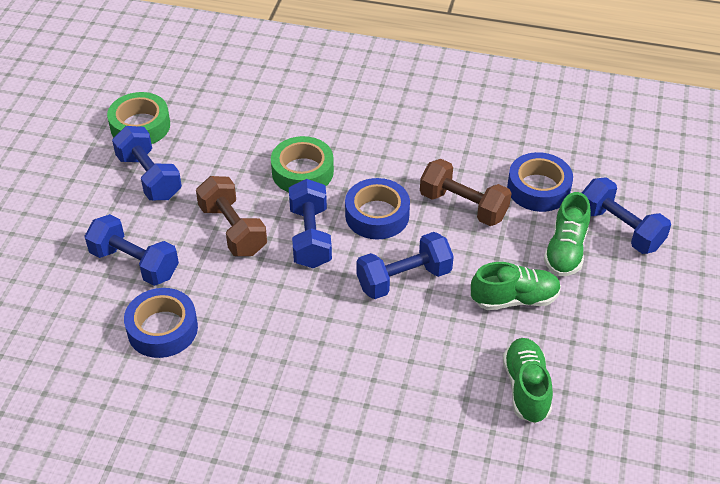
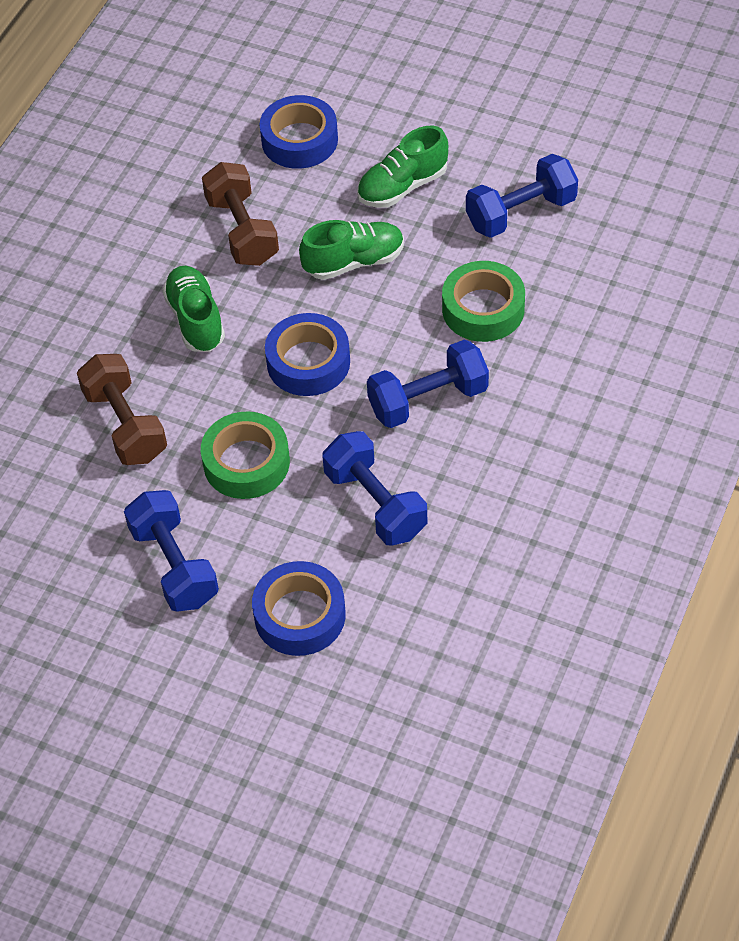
blue dumbbell: 5 -> 4

